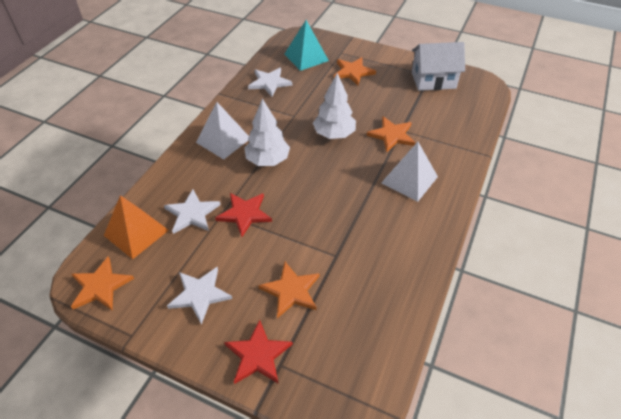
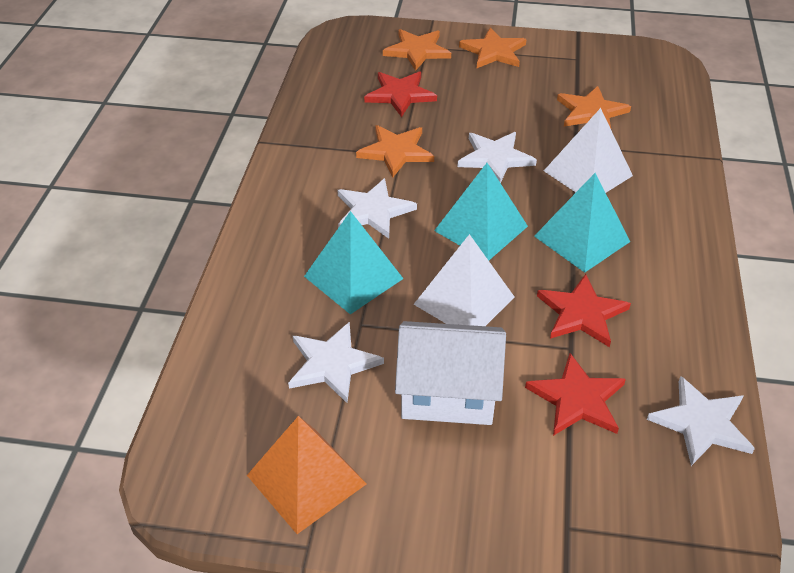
red star: 2 -> 3
turquoise pyramid: 1 -> 3
white star: 3 -> 4
white tree: 2 -> 0

